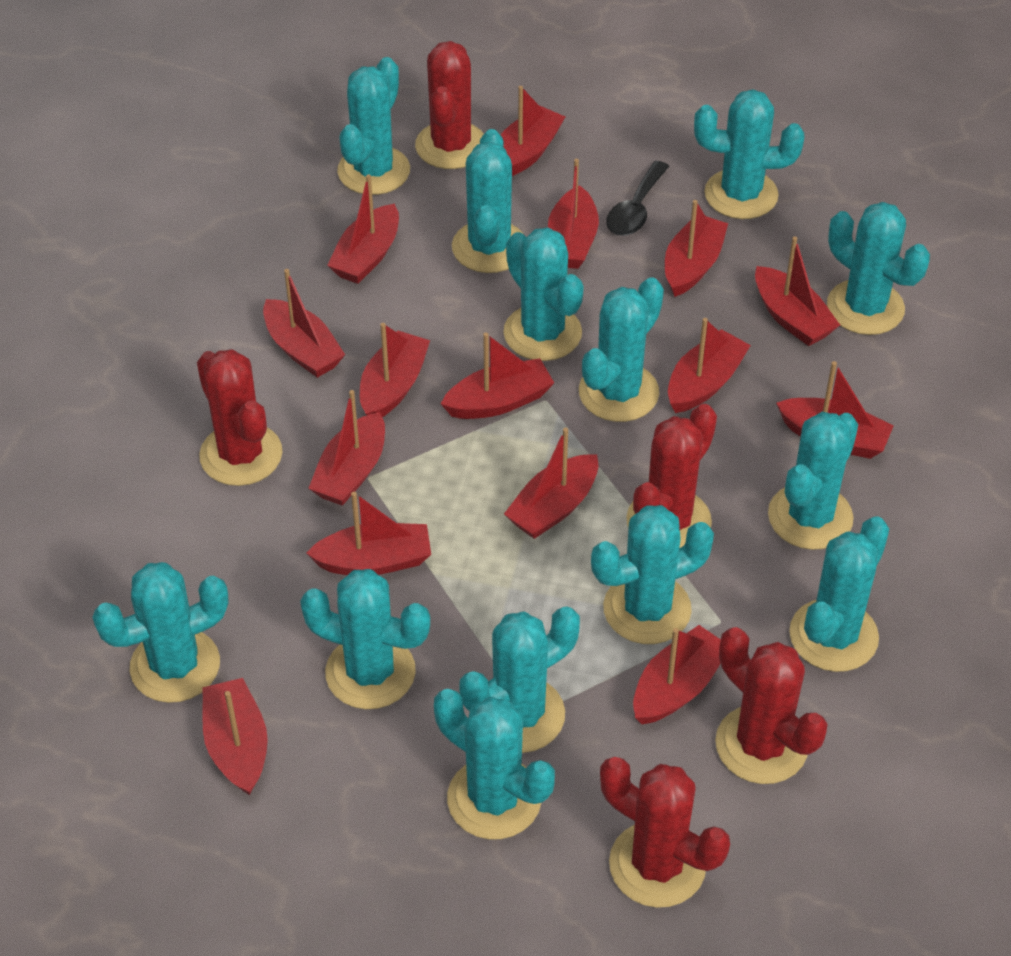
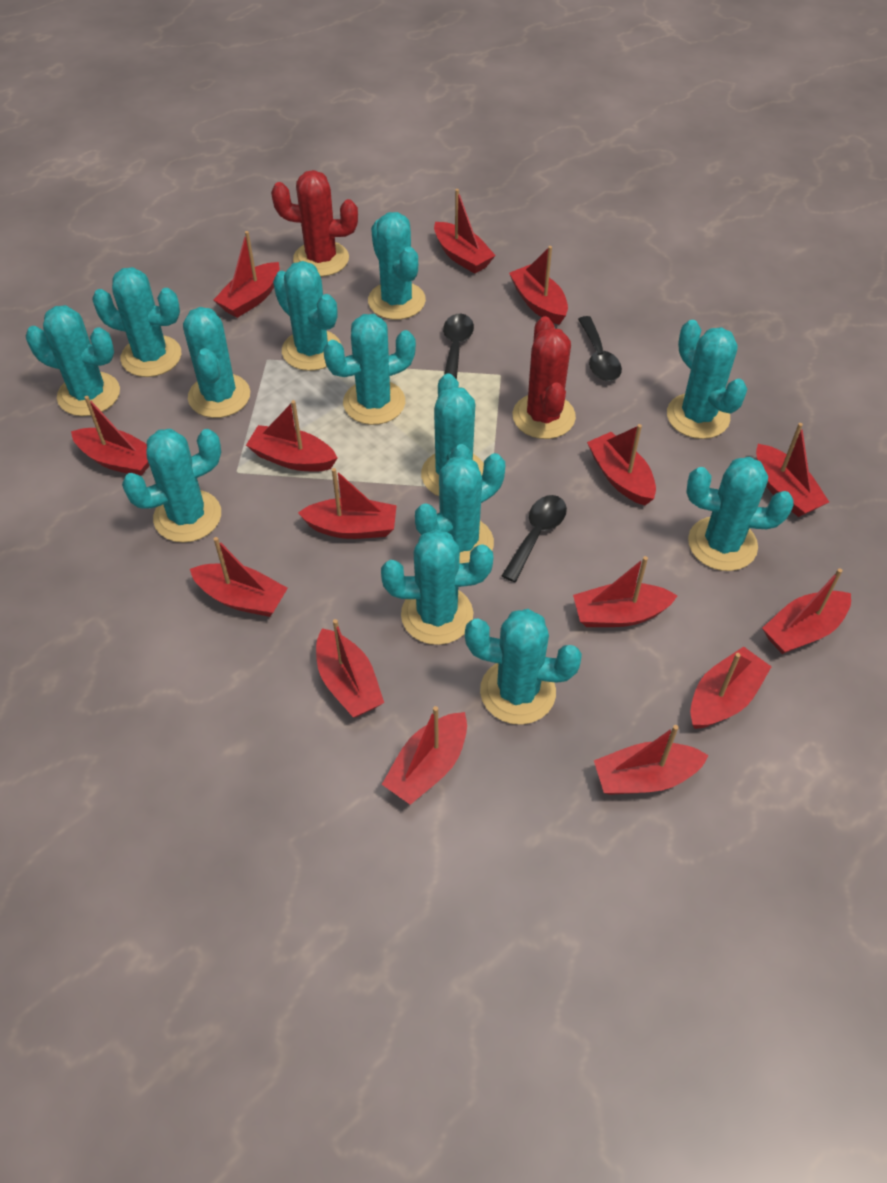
black spoon: 1 -> 3
red cactus: 5 -> 2

